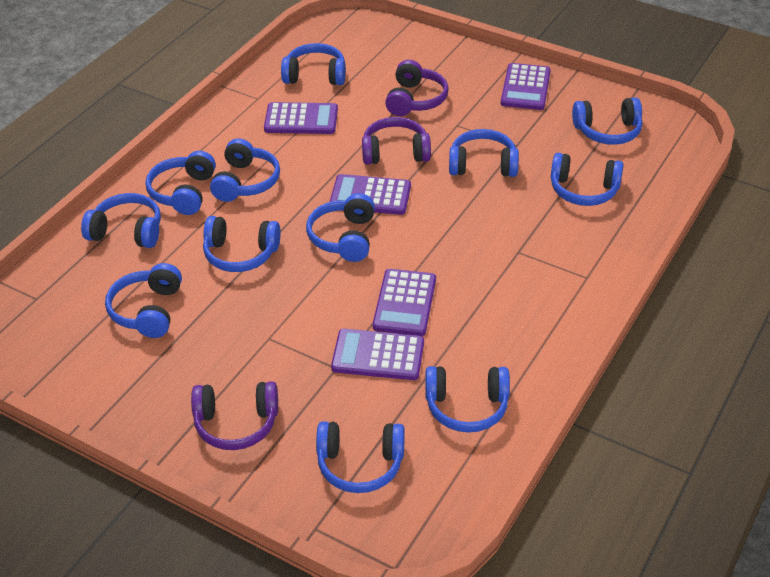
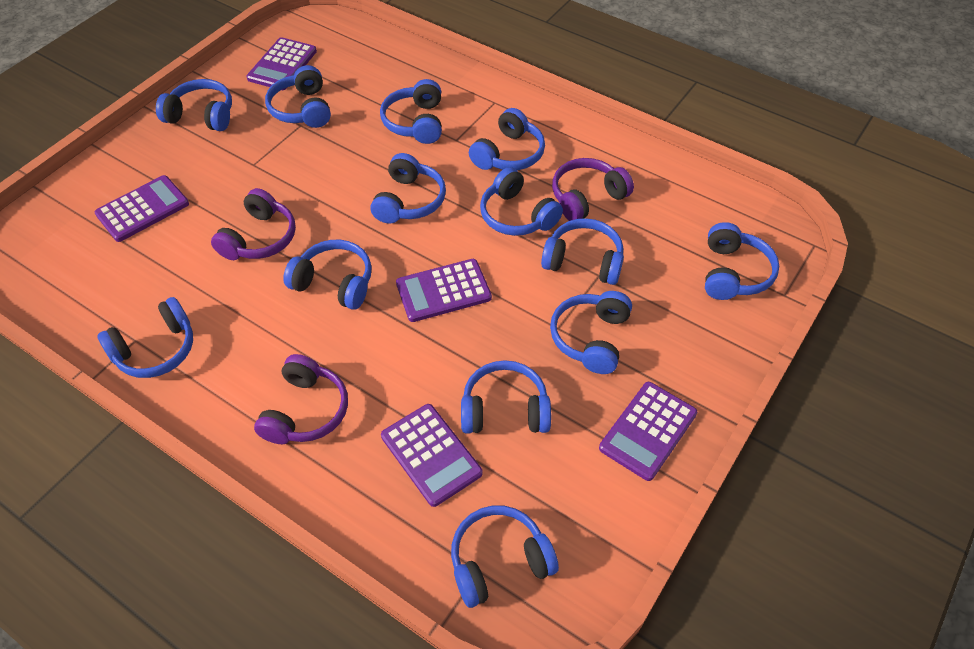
blue headphones: 12 -> 13

